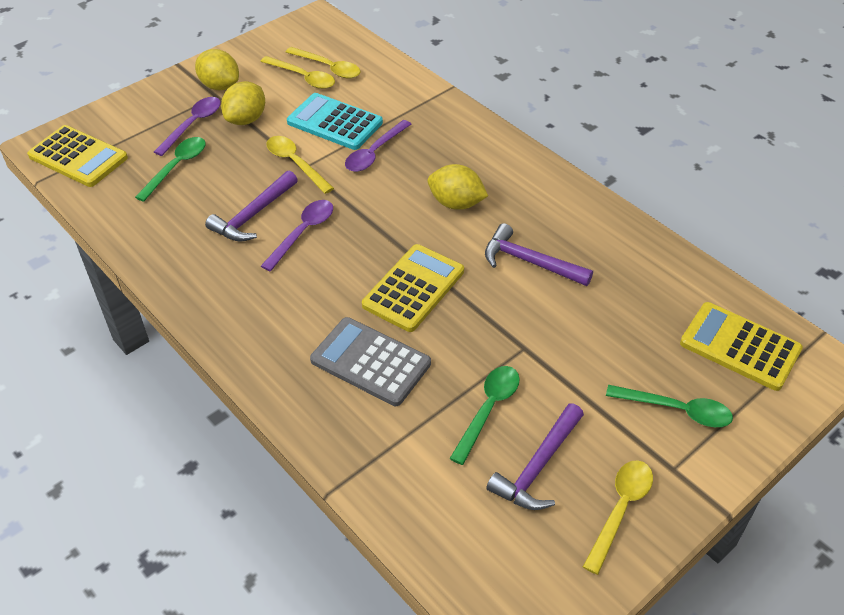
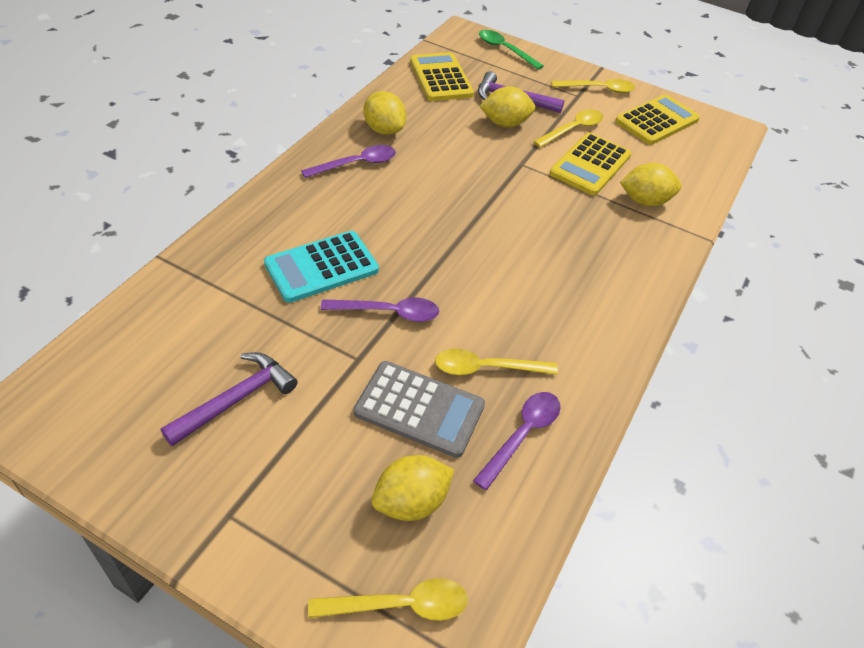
green spoon: 3 -> 1
purple hammer: 3 -> 2
yellow lemon: 3 -> 4

